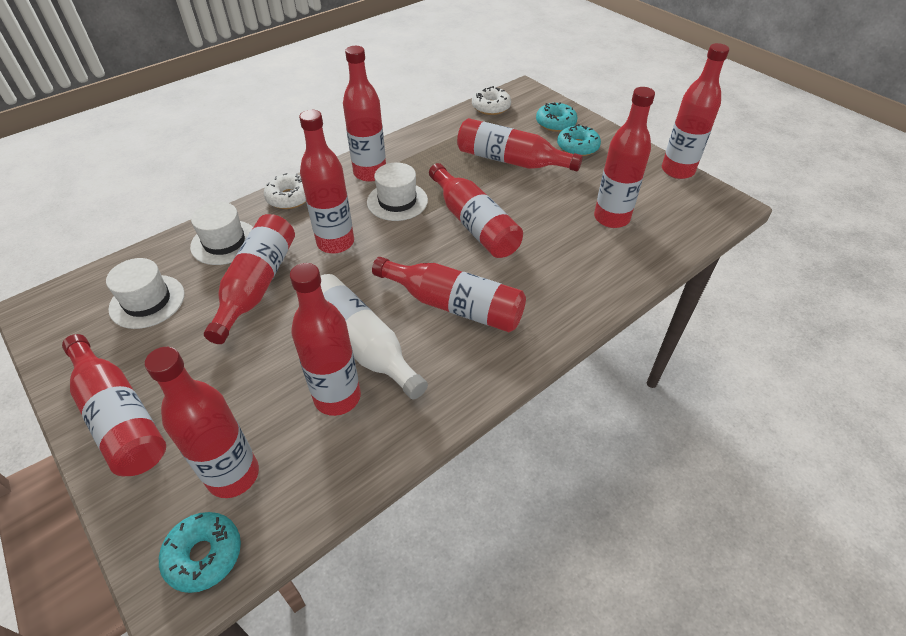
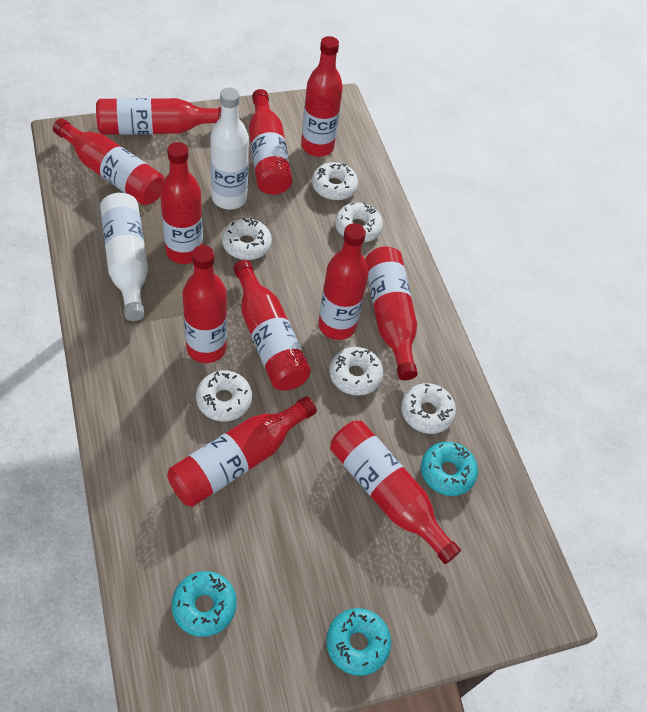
white bottle: 1 -> 2
white donut: 2 -> 6
white hat: 3 -> 0

